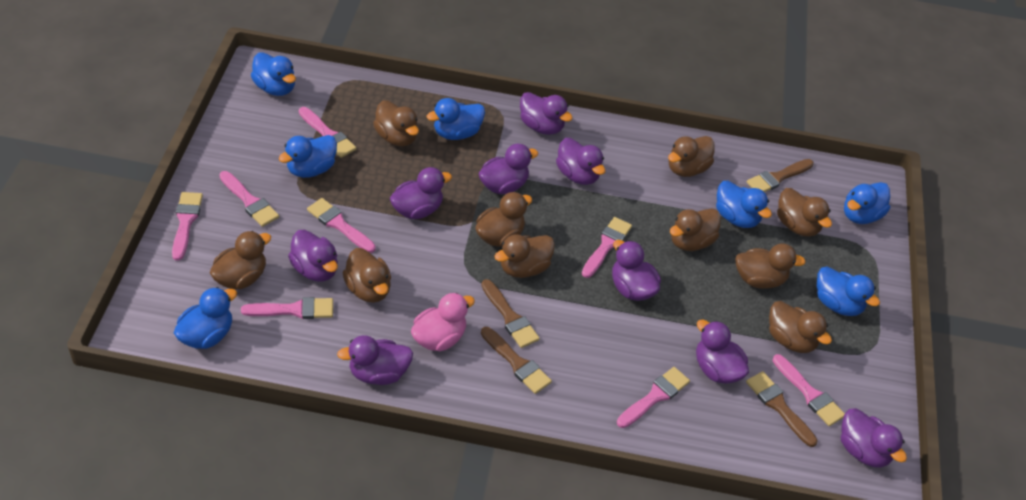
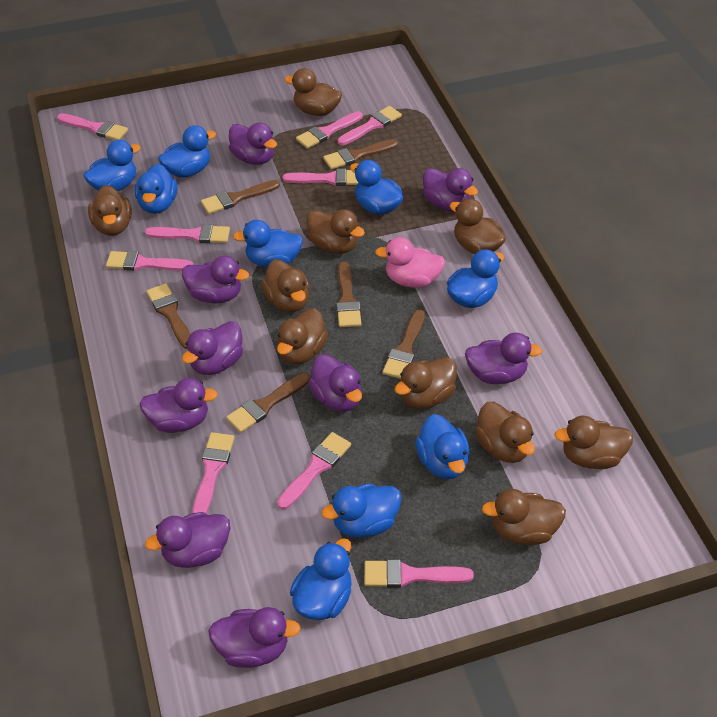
blue duck: 7 -> 9
brown brush: 4 -> 6
pink brush: 8 -> 9

